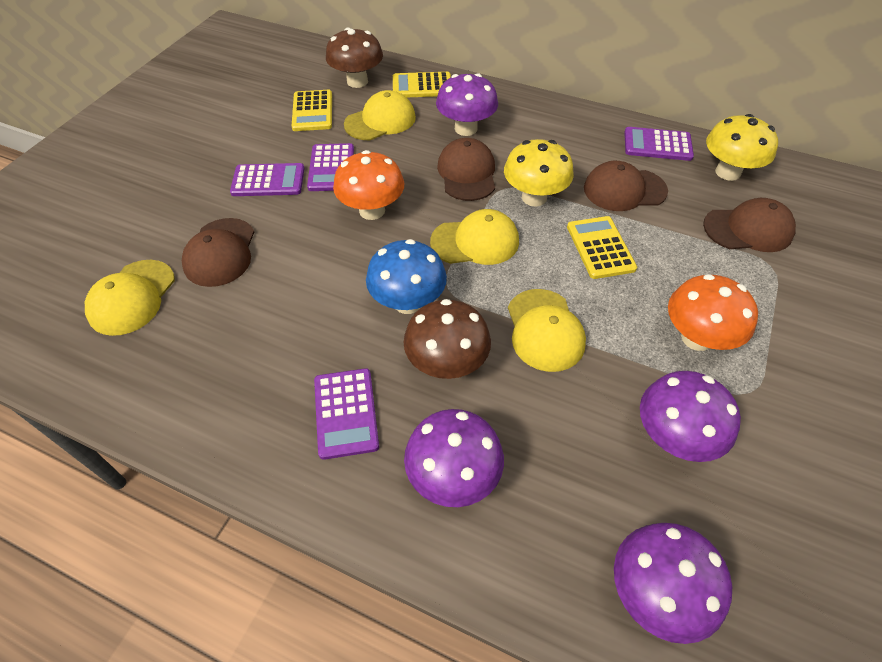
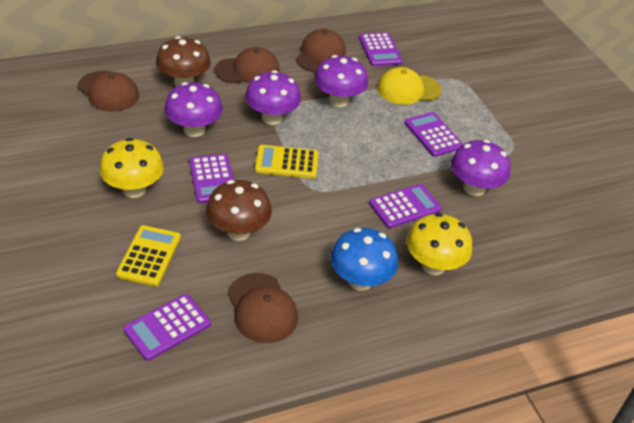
orange mushroom: 2 -> 0
purple calculator: 4 -> 5
yellow calculator: 3 -> 2
yellow cap: 4 -> 1

